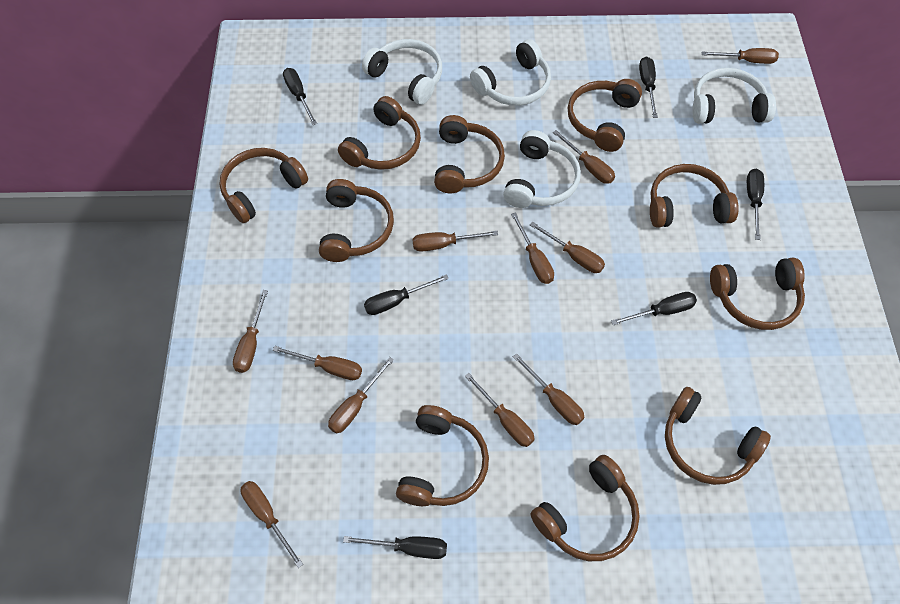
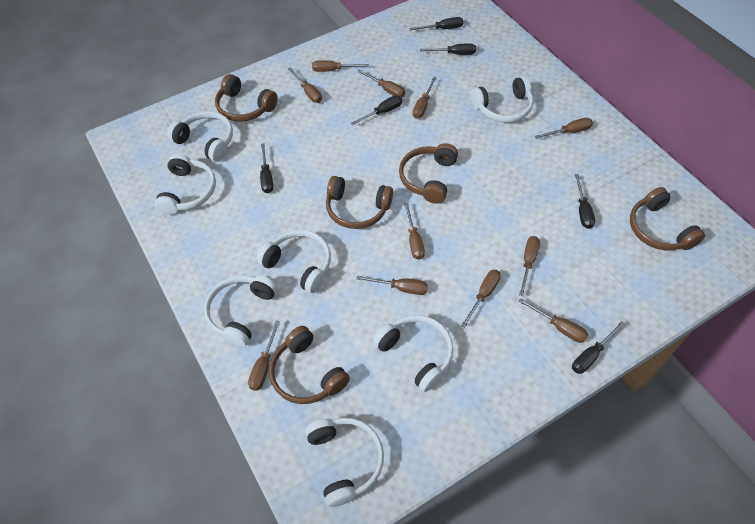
brown headphones: 10 -> 5
white headphones: 4 -> 7

